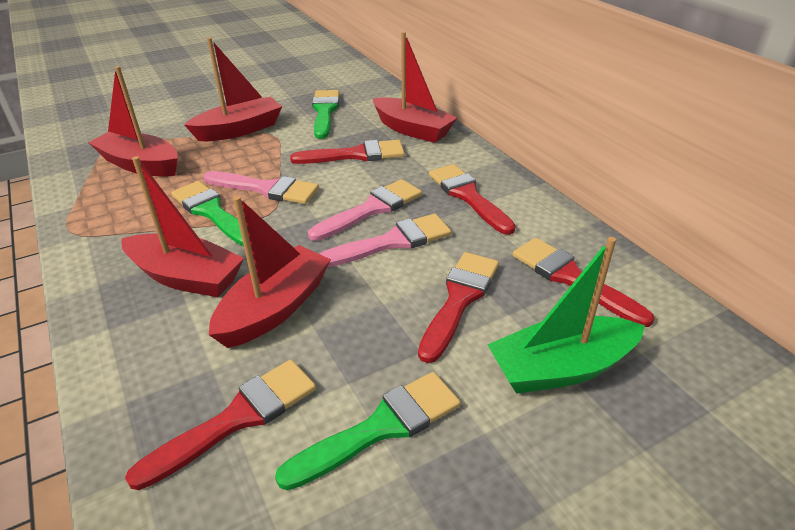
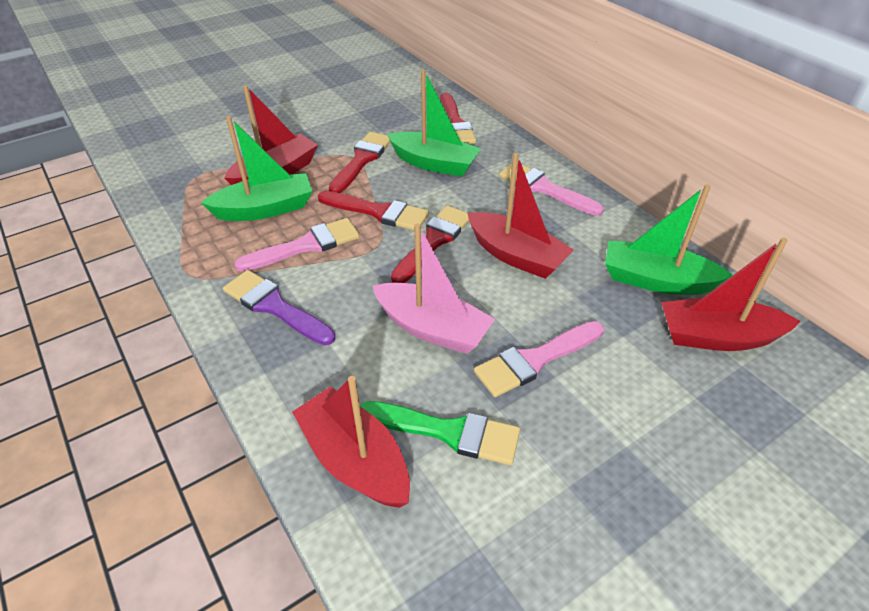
green boat: 1 -> 3
green brush: 3 -> 1
pink boat: 0 -> 1
purple brush: 0 -> 1
red boat: 5 -> 4
red brush: 5 -> 4

